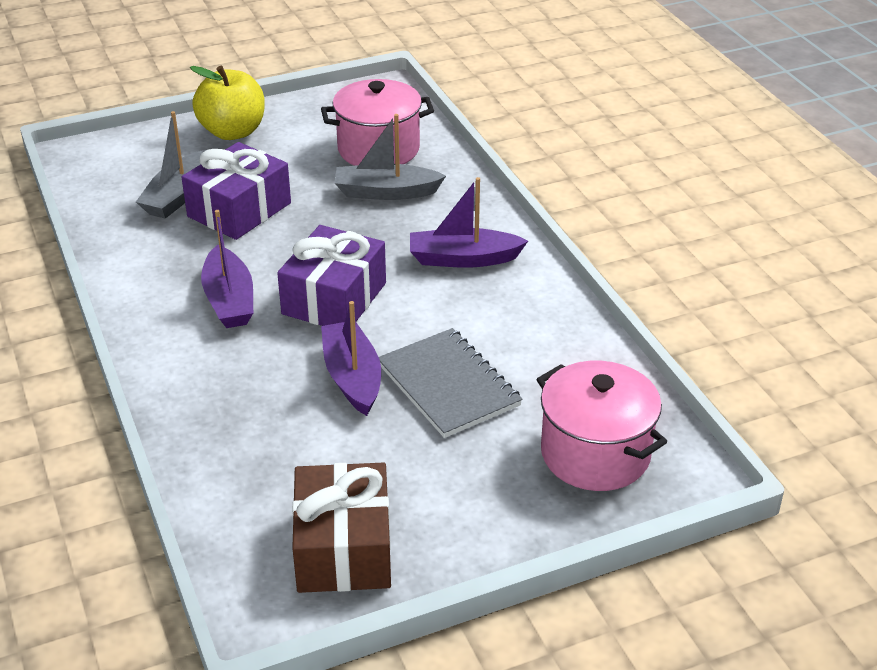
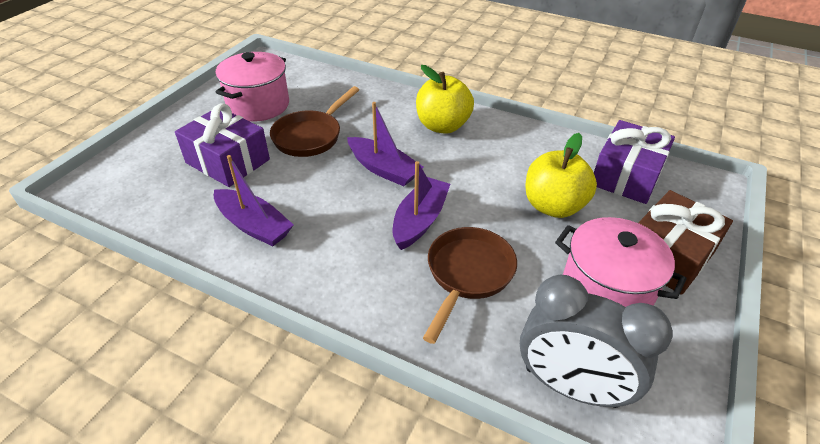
brown pan: 0 -> 2
grey boat: 2 -> 0
grey clock: 0 -> 1
grey notebook: 1 -> 0
yellow apple: 1 -> 2

